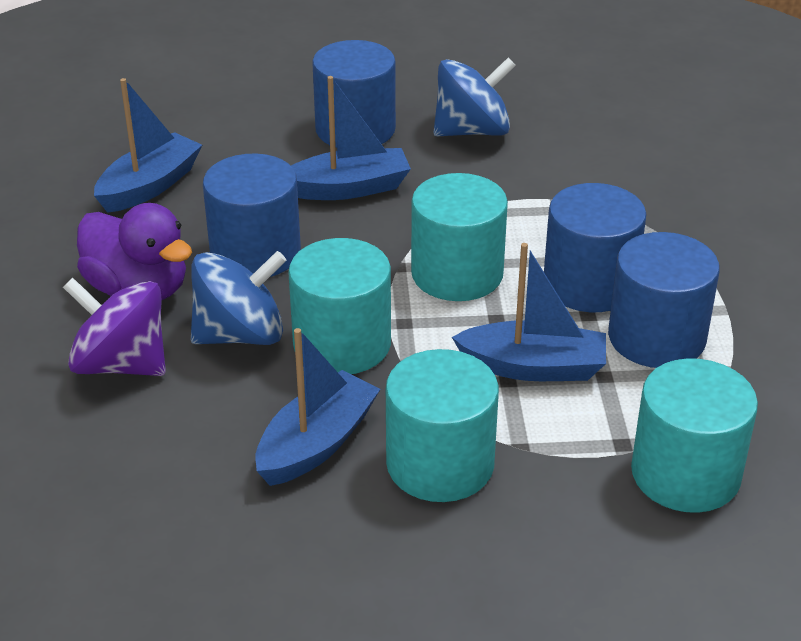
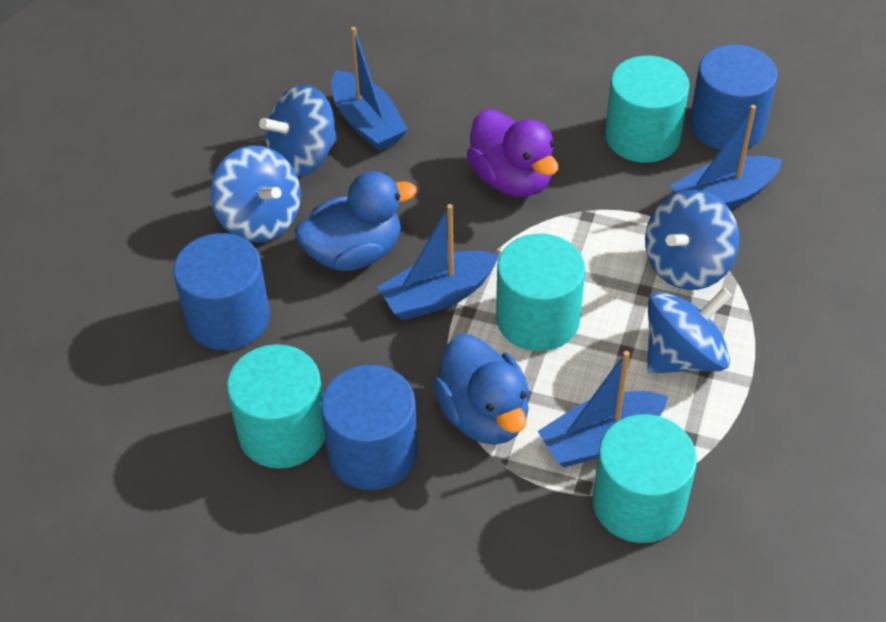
blue cylinder: 4 -> 3
blue duck: 0 -> 2
blue spinning top: 2 -> 4
purple spinning top: 1 -> 0

